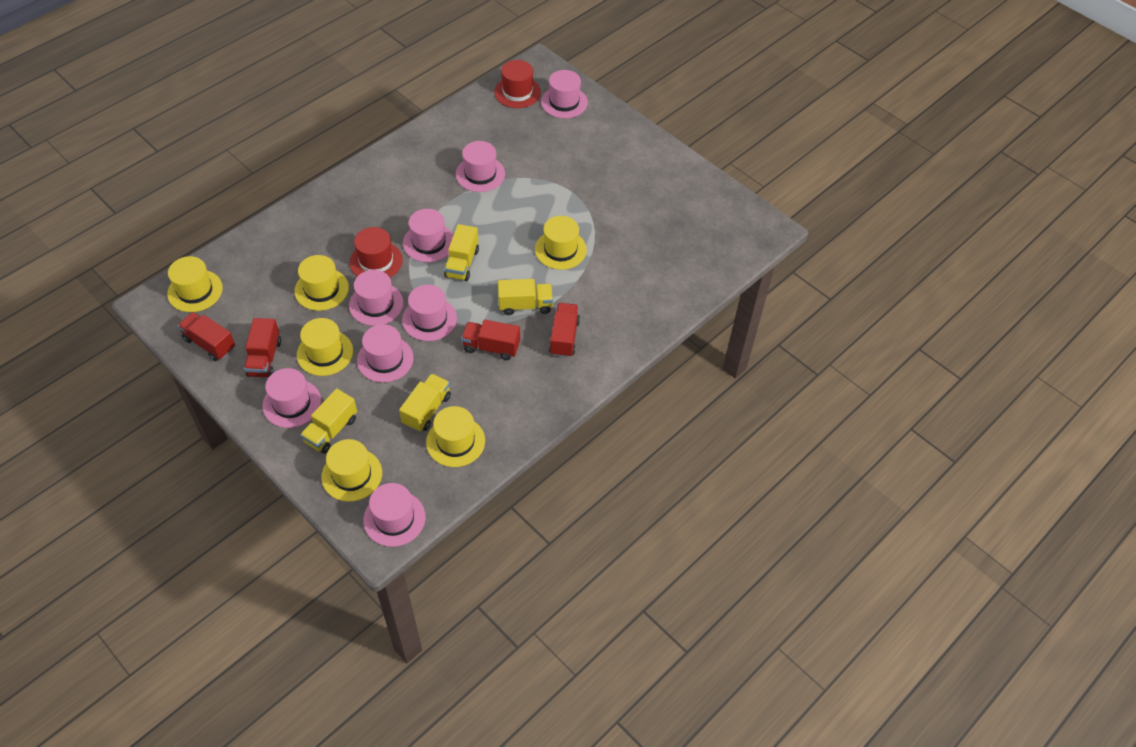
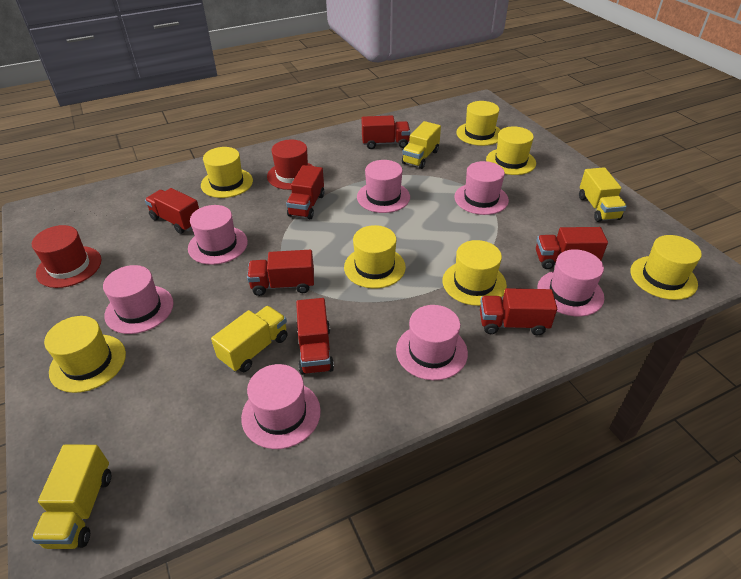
pink hat: 8 -> 7
red truck: 4 -> 7
yellow hat: 6 -> 7

